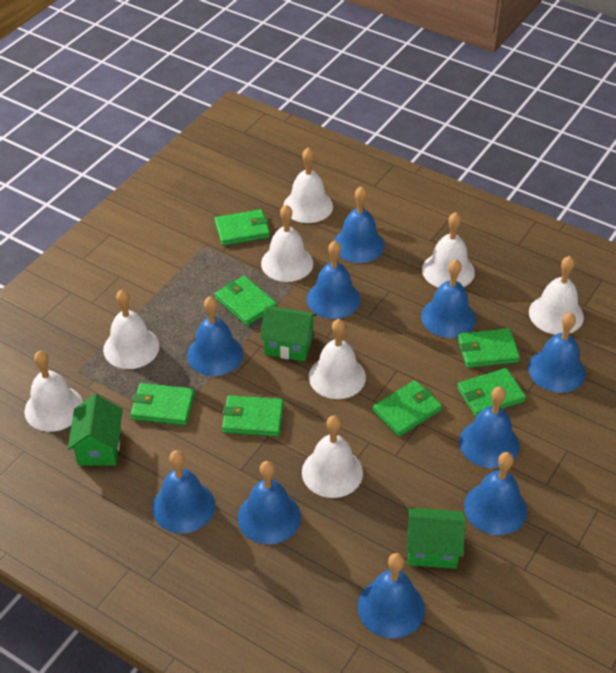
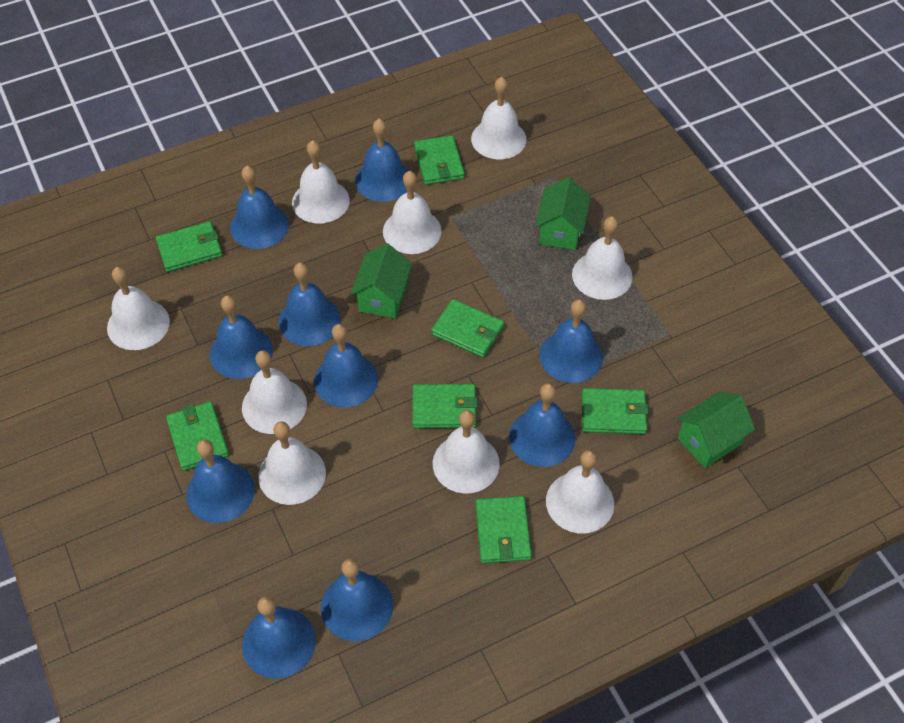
white bell: 8 -> 9

